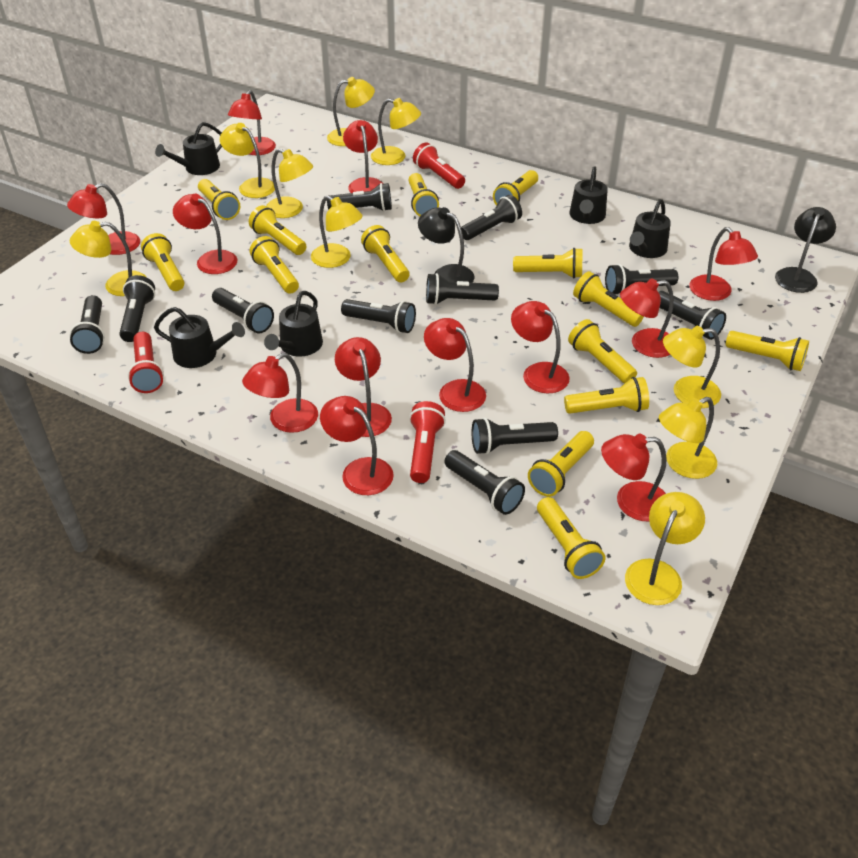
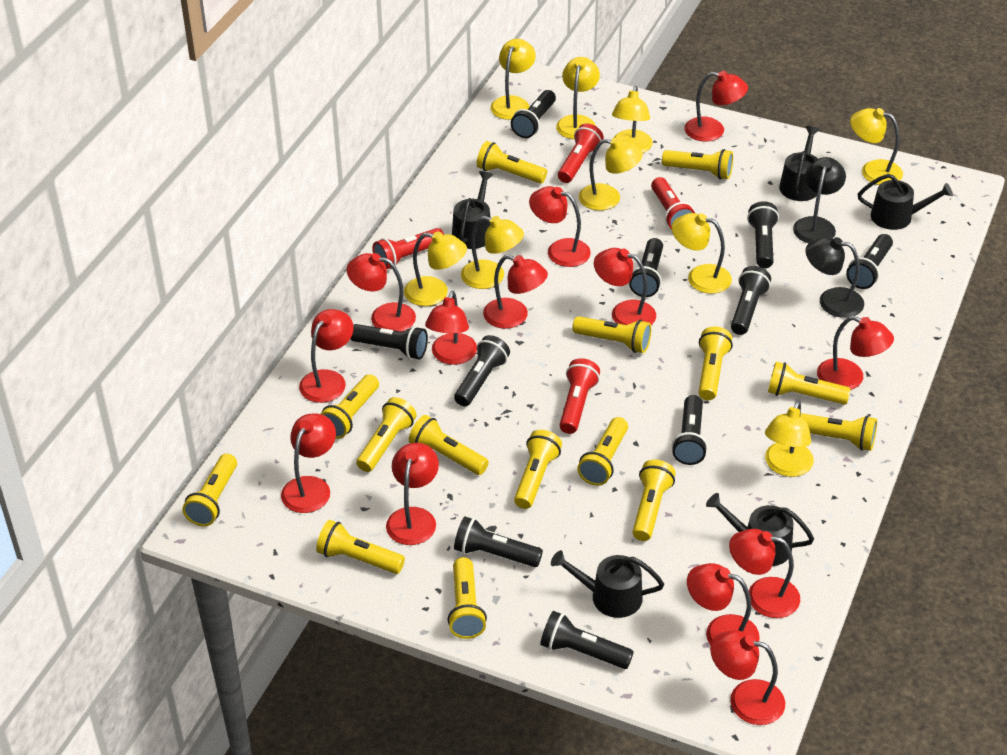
black flashlight: 11 -> 10
red flashlight: 3 -> 4
red lamp: 12 -> 13
yellow flashlight: 14 -> 15

